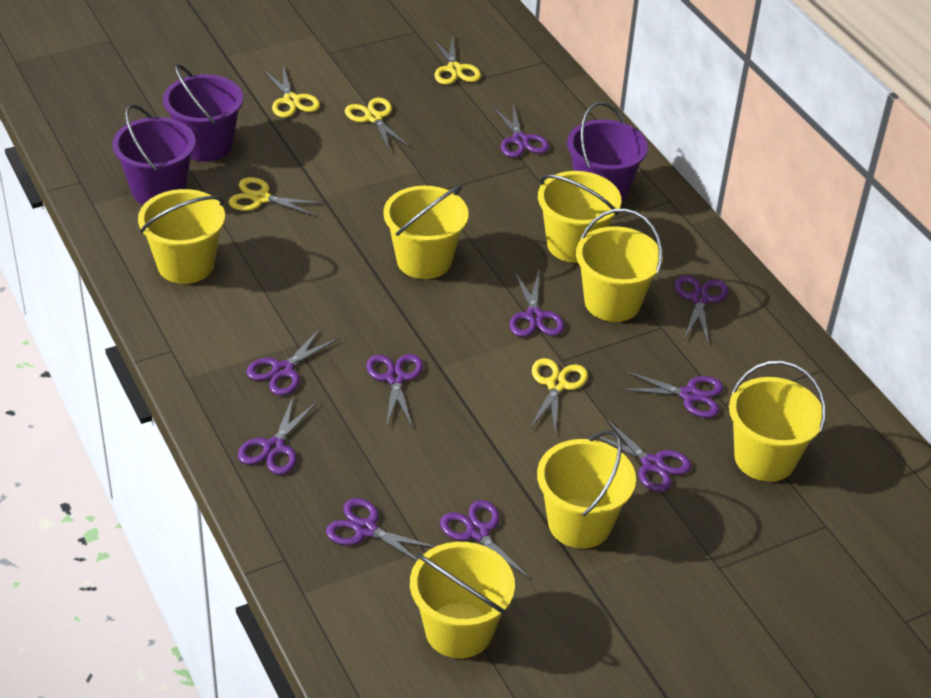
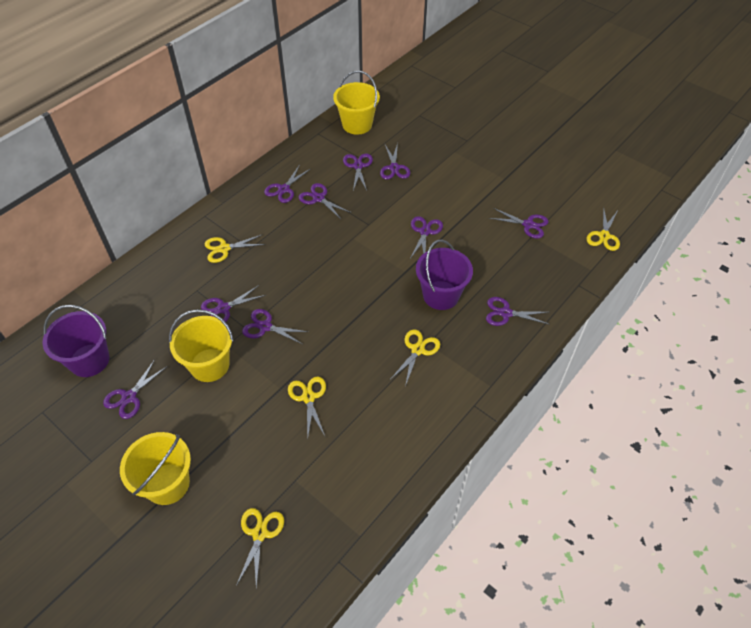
purple bucket: 3 -> 2
yellow bucket: 7 -> 3

